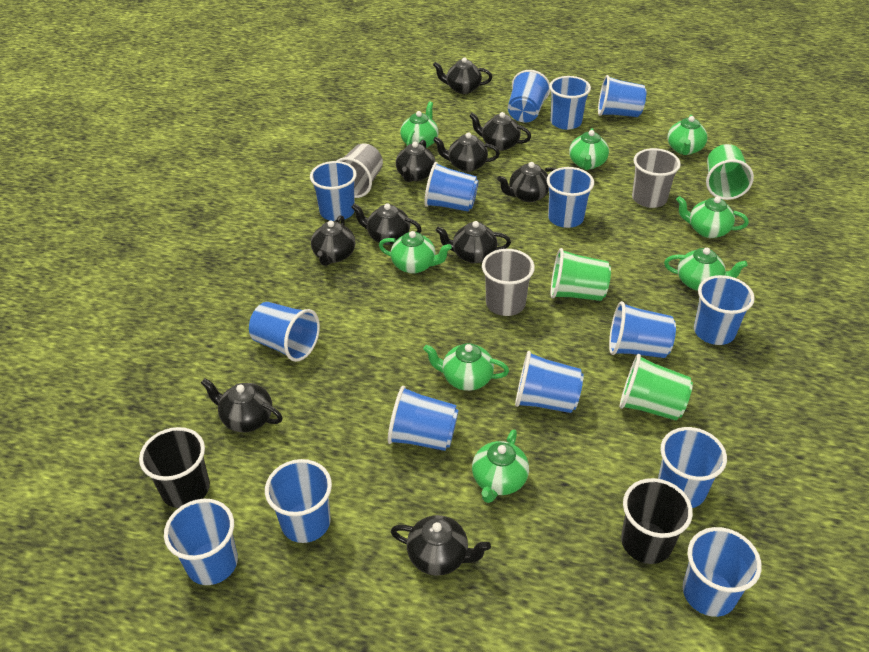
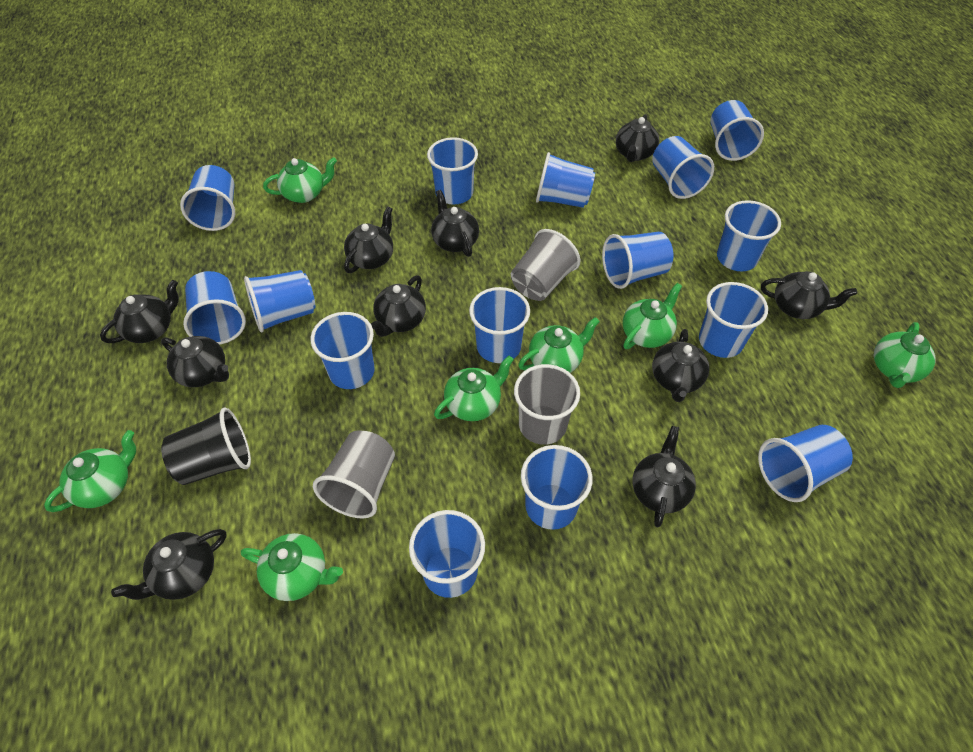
black cup: 2 -> 1
green cup: 3 -> 0
green teapot: 8 -> 7

